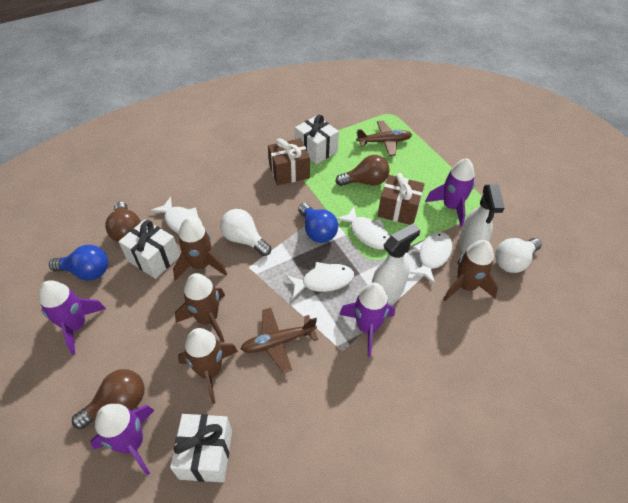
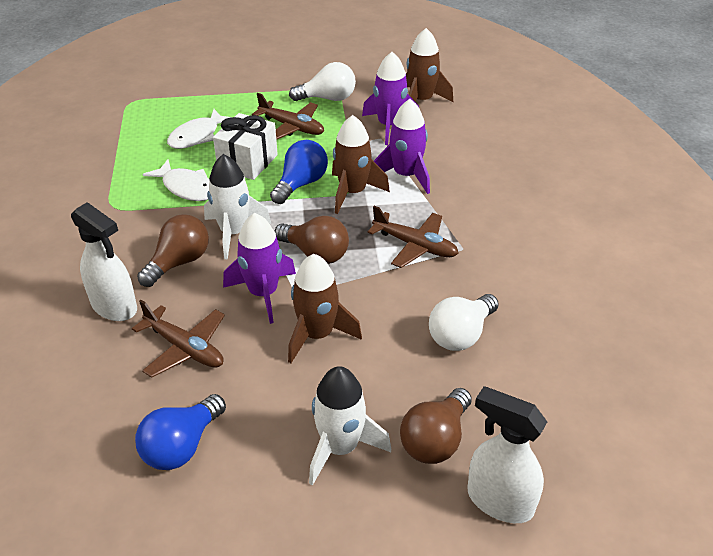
brown gift: 2 -> 0
brown plane: 2 -> 3
brown rocket: 4 -> 3
purple rocket: 4 -> 3
white fish: 4 -> 2
white gift: 3 -> 1
white rocket: 0 -> 2

